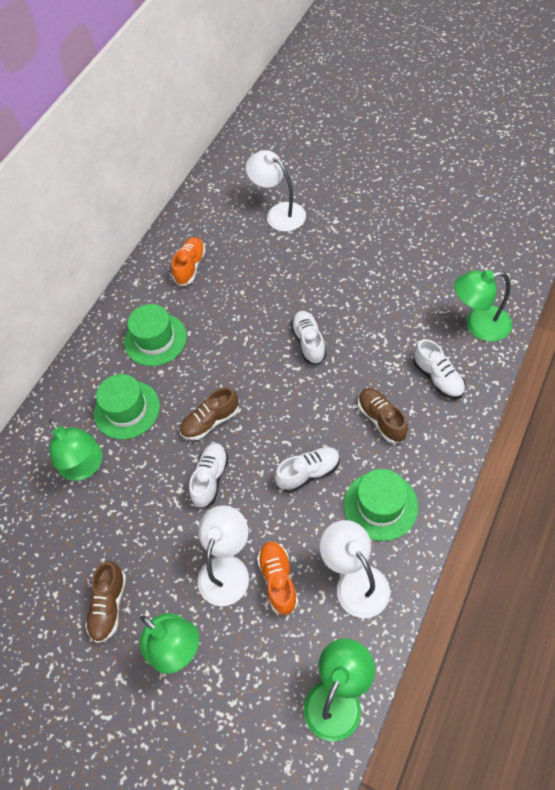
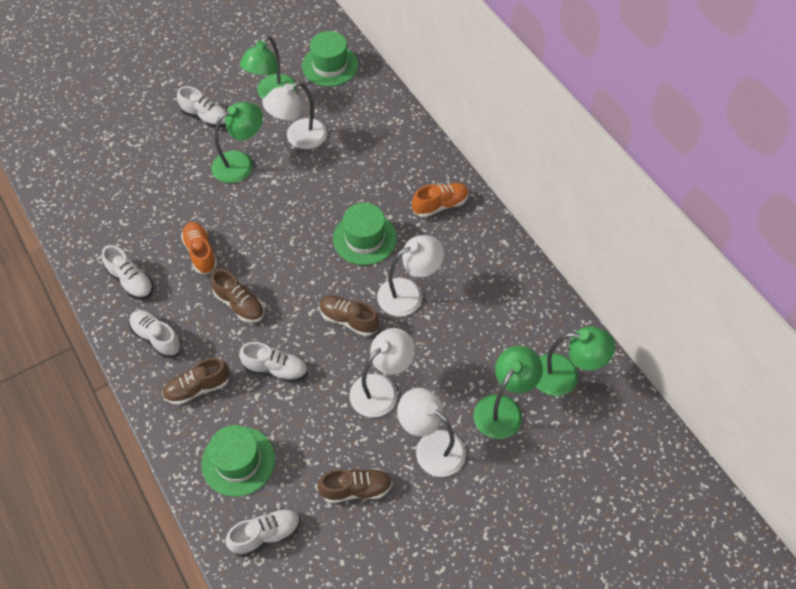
brown shoe: 3 -> 4
white lamp: 3 -> 4
white shoe: 4 -> 5

